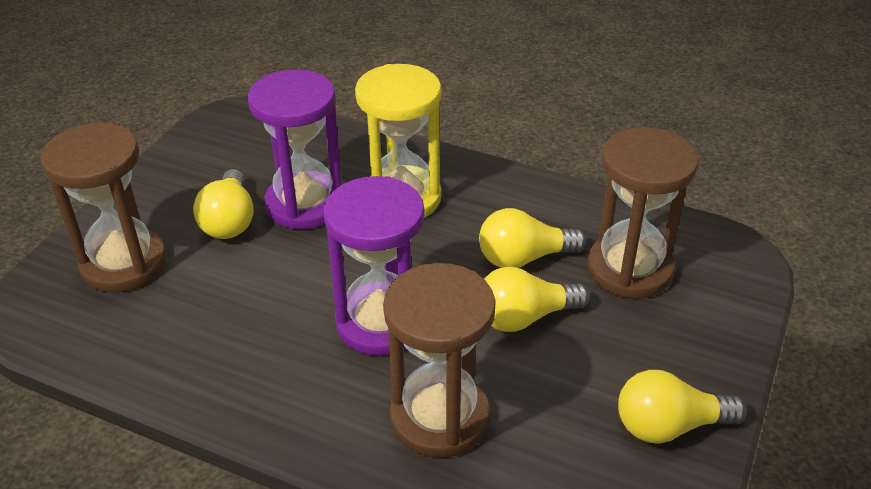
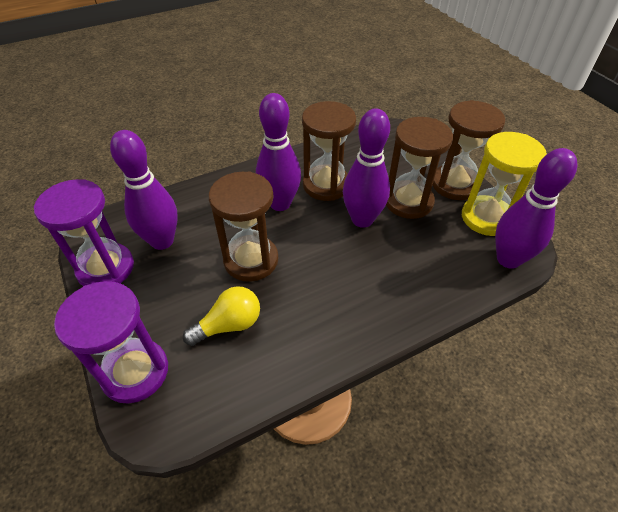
brown hourglass: 3 -> 4
purple bowling pin: 0 -> 4
yellow light bulb: 4 -> 1

